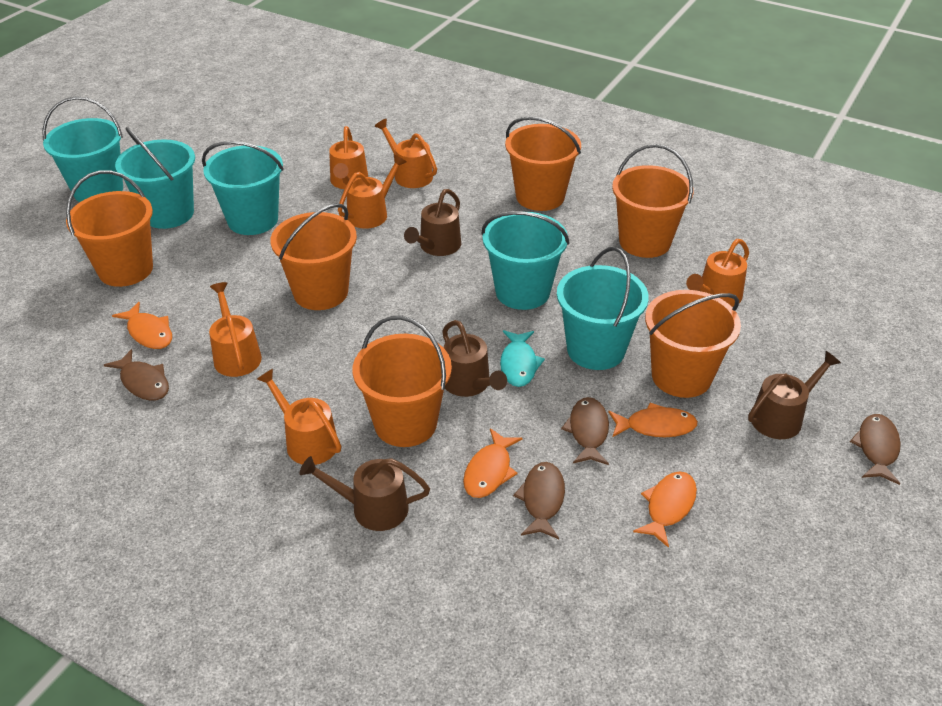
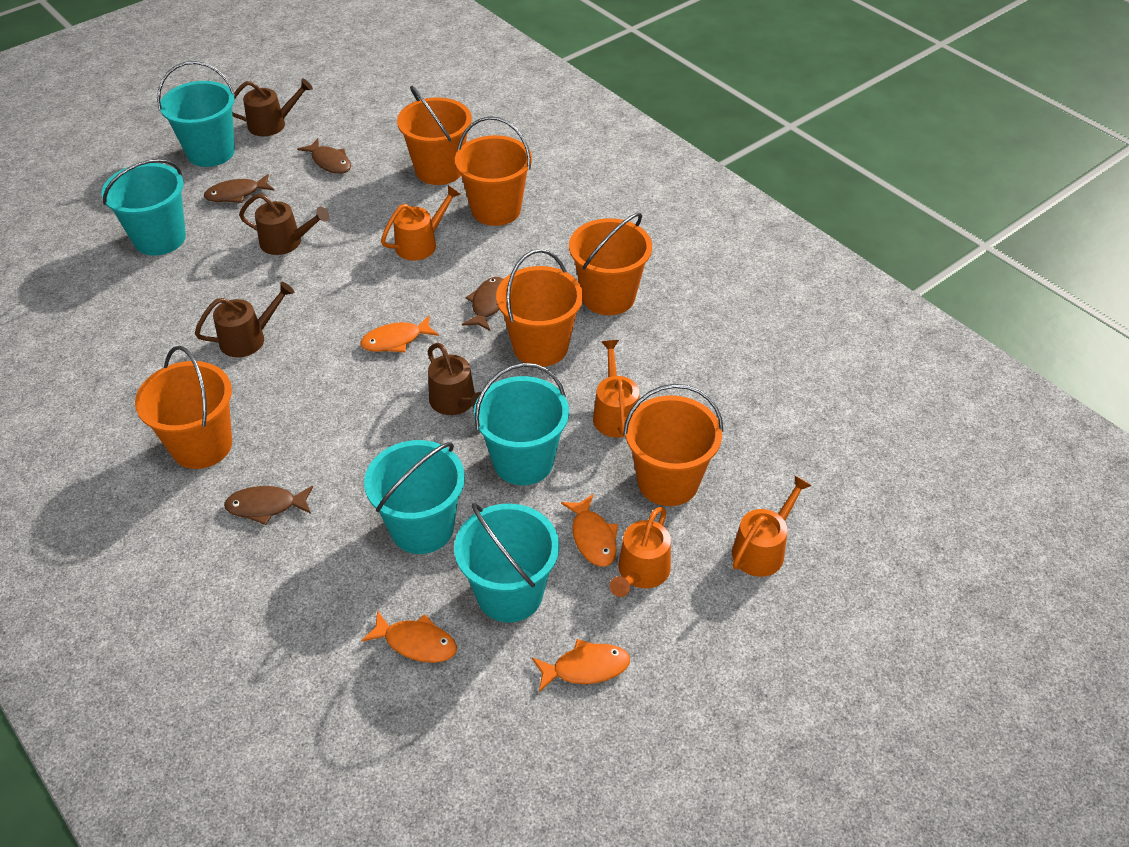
orange watering can: 6 -> 4
turquoise fish: 1 -> 0

